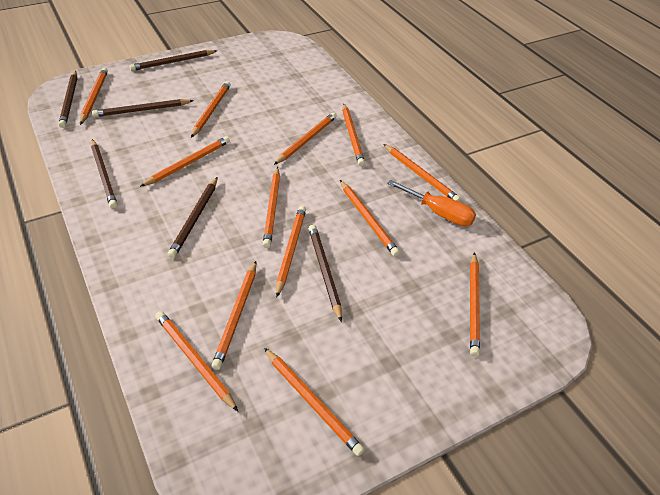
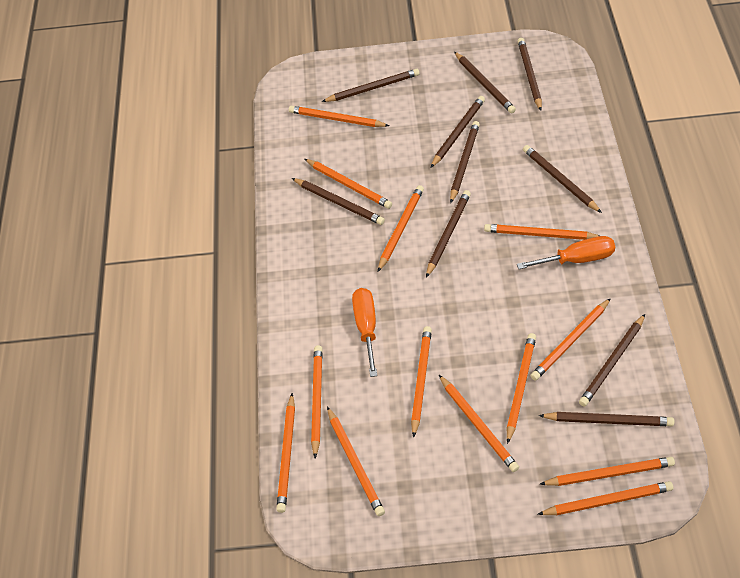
brown pencil: 6 -> 10
orange screwdriver: 1 -> 2

